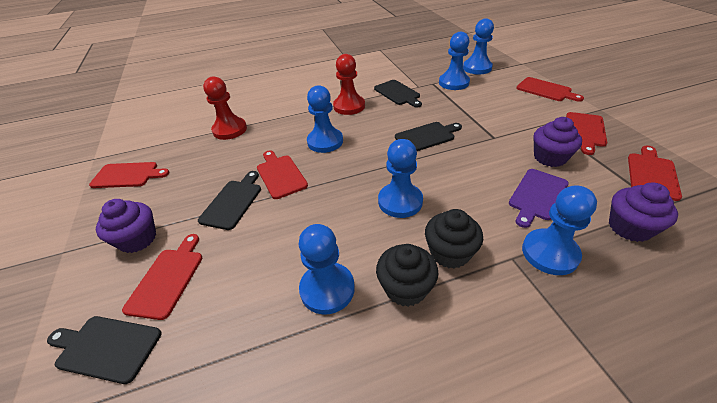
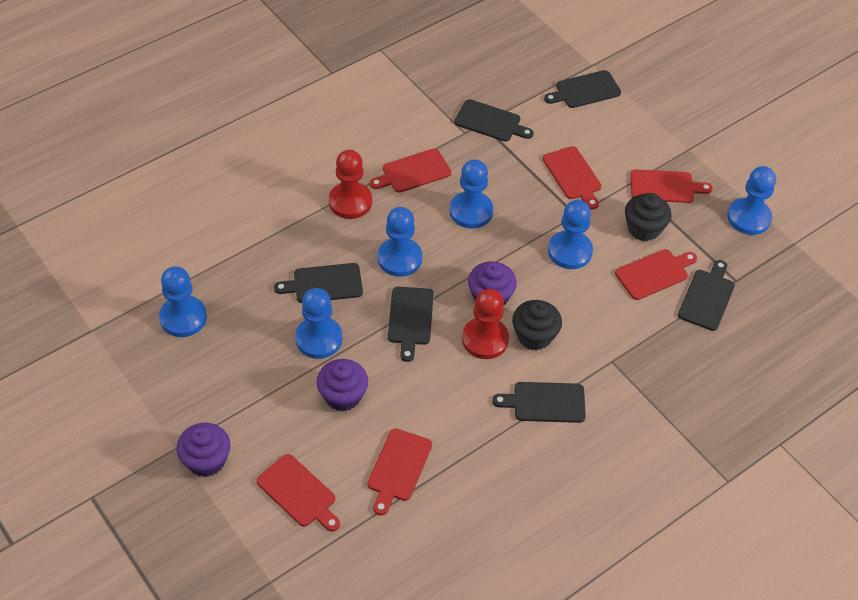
black cutting board: 4 -> 6
purple cutting board: 1 -> 0

